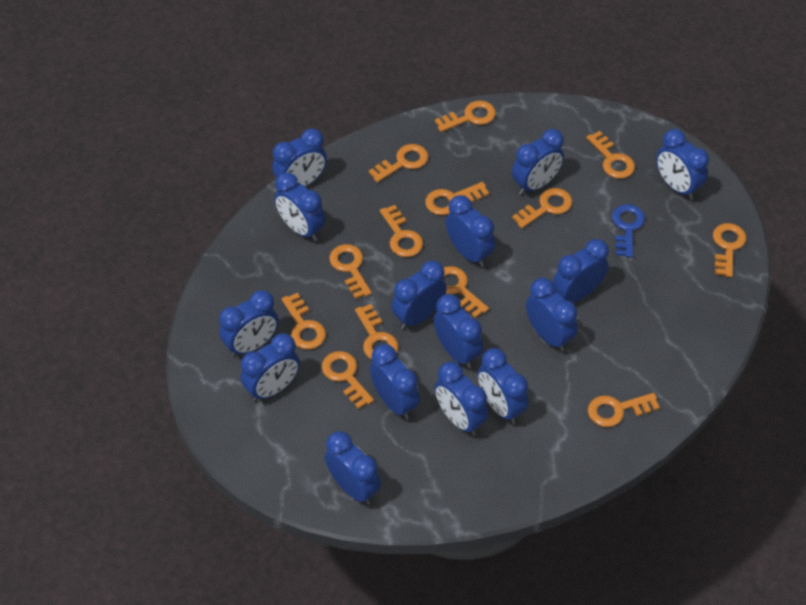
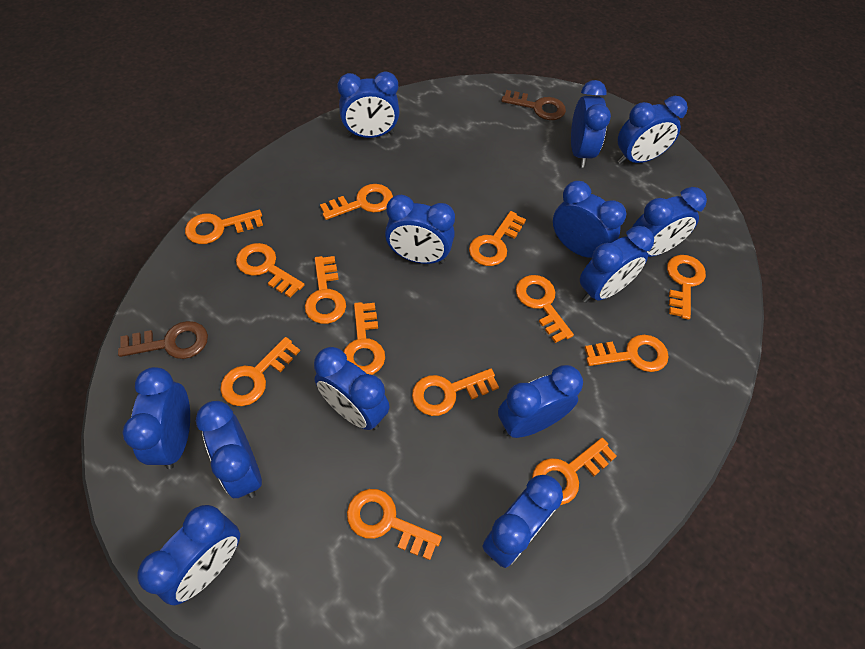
blue clock: 15 -> 13
blue key: 1 -> 0
brown key: 0 -> 2

